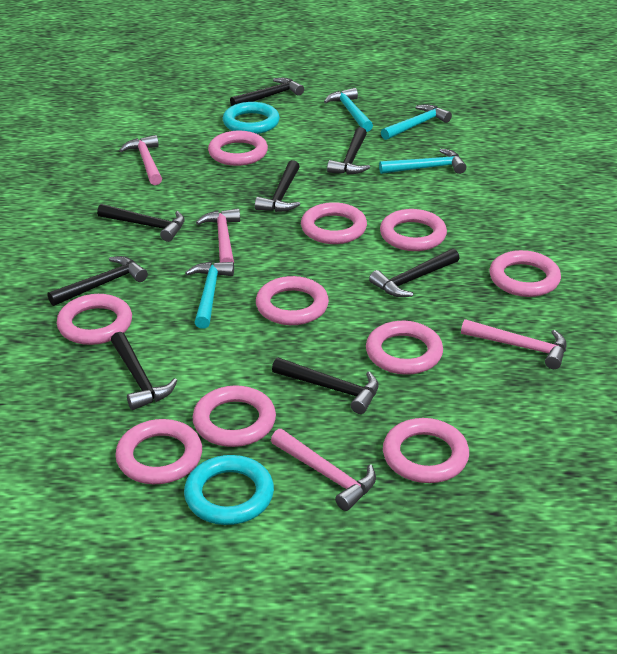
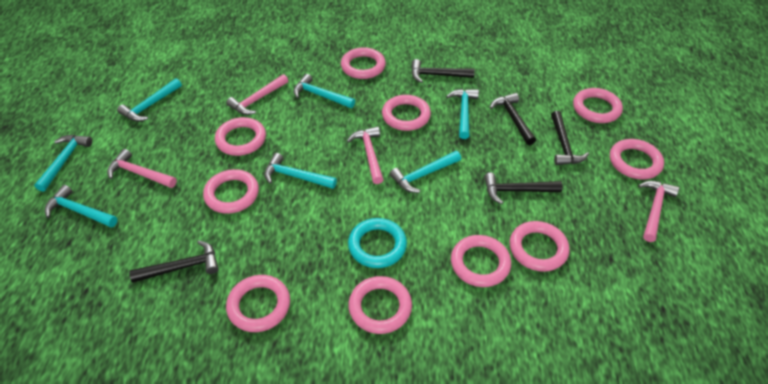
black hammer: 8 -> 5
turquoise hammer: 4 -> 7
turquoise ring: 2 -> 1

